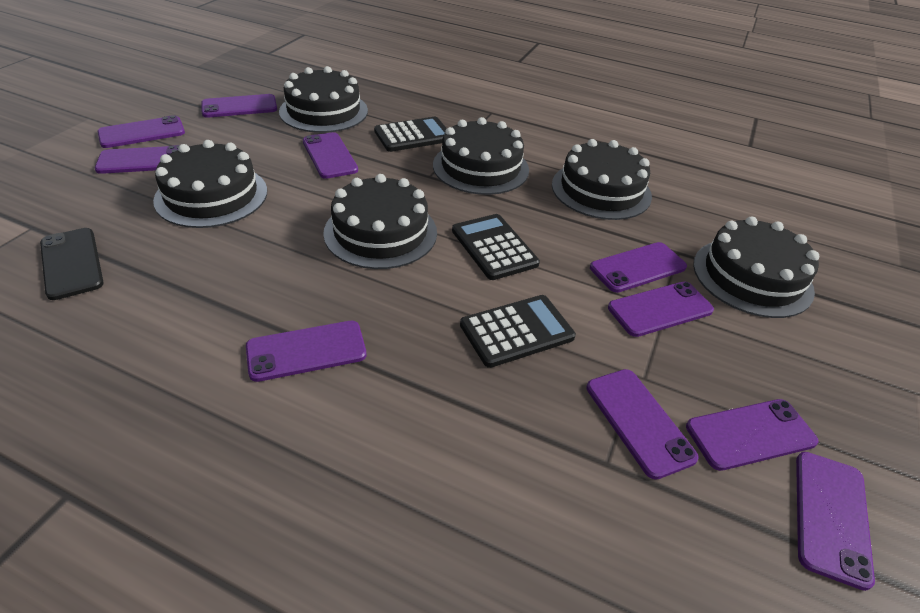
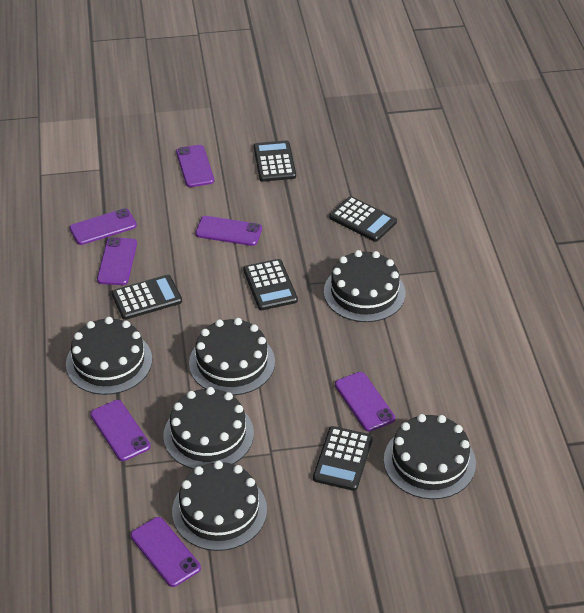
black calculator: 3 -> 5
black phone: 1 -> 0
purple phone: 10 -> 7

